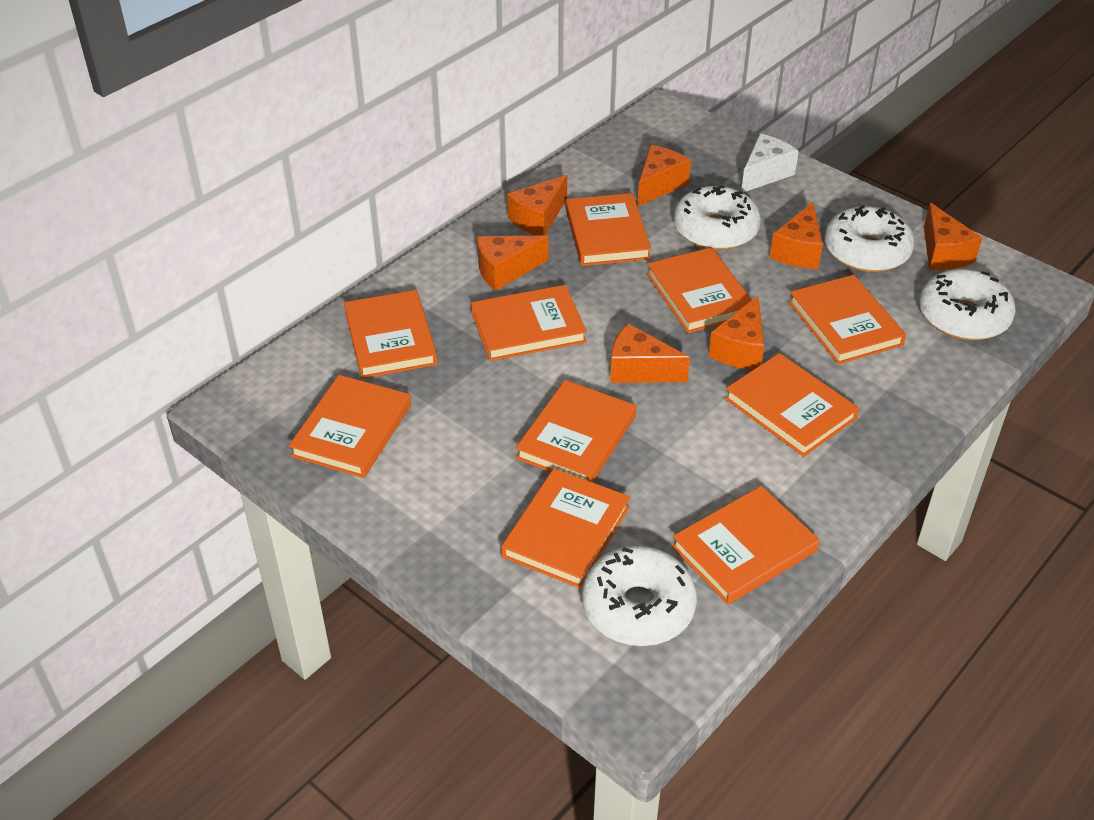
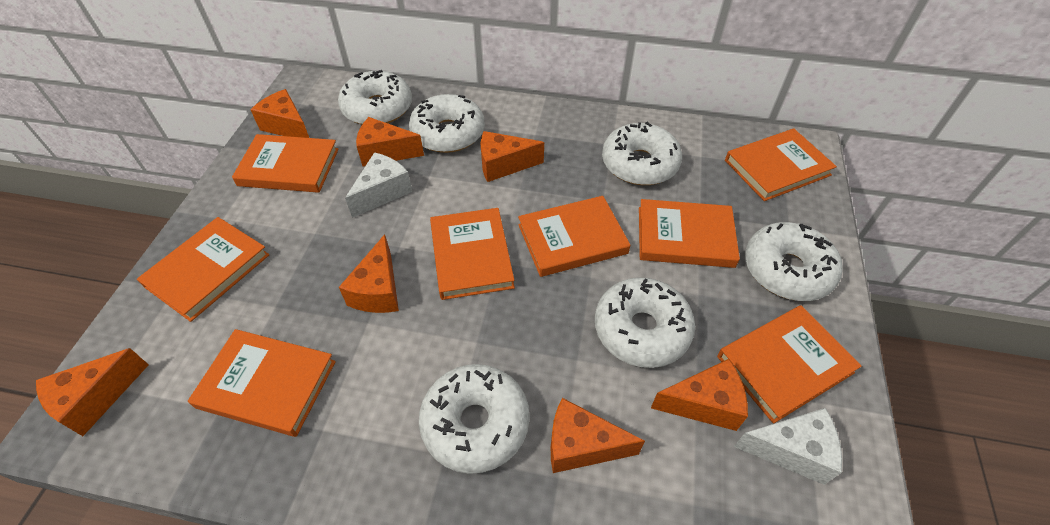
orange book: 10 -> 8
white cheese: 1 -> 2
white donut: 4 -> 6

